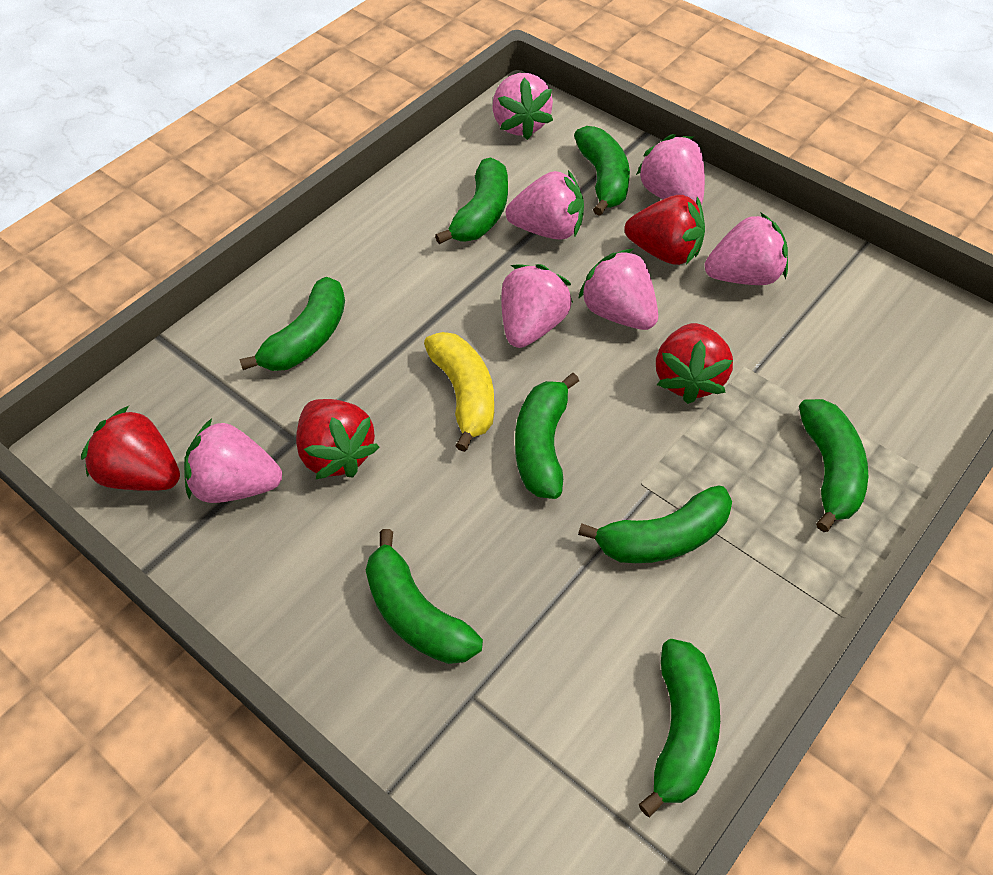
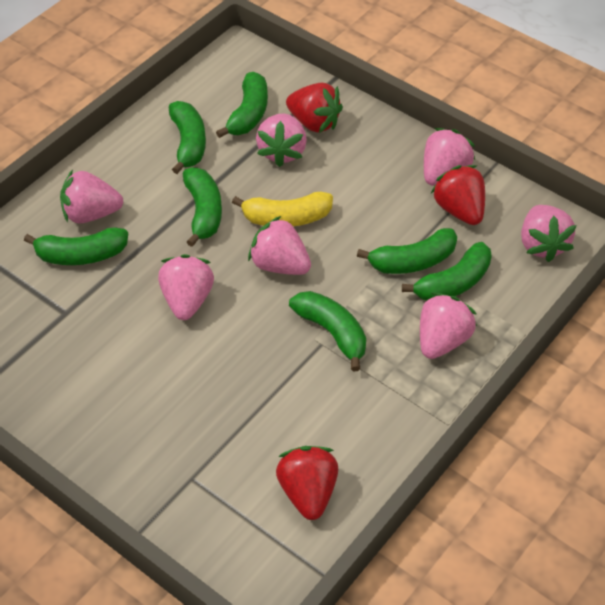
green banana: 8 -> 7
red strawberry: 4 -> 3

